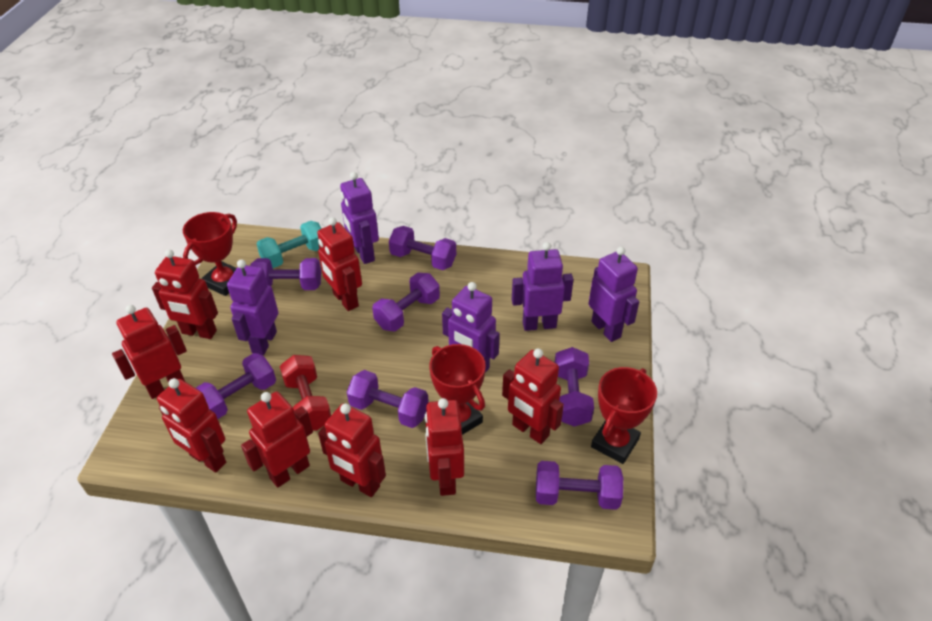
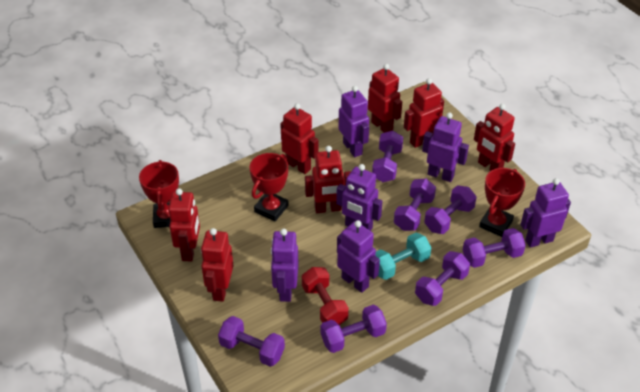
purple robot: 5 -> 6
red robot: 8 -> 7

